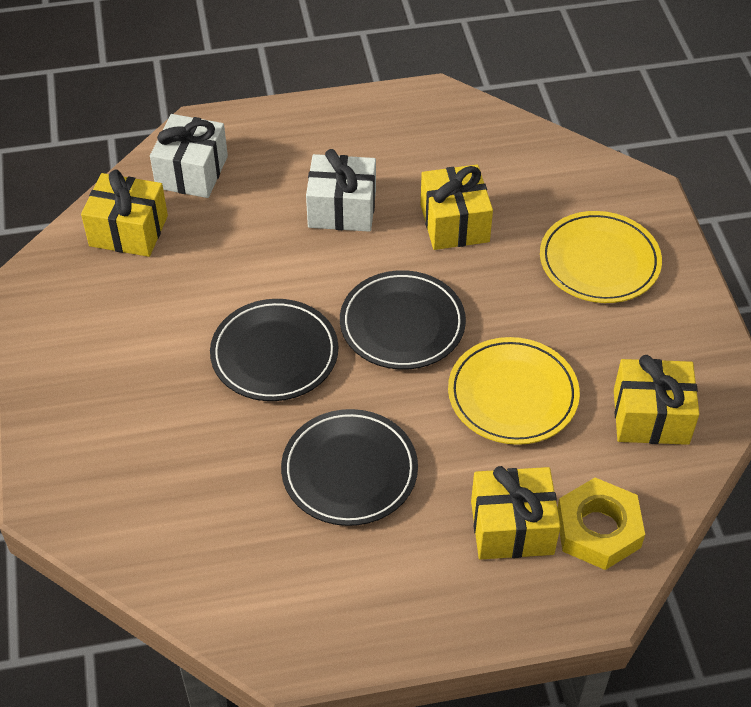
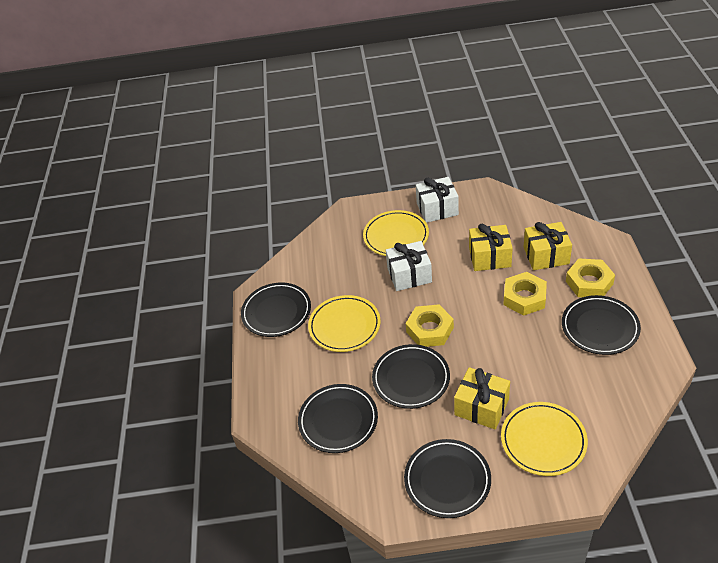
black plate: 3 -> 5
yellow gift: 4 -> 3
yellow nut: 1 -> 3
yellow plate: 2 -> 3

